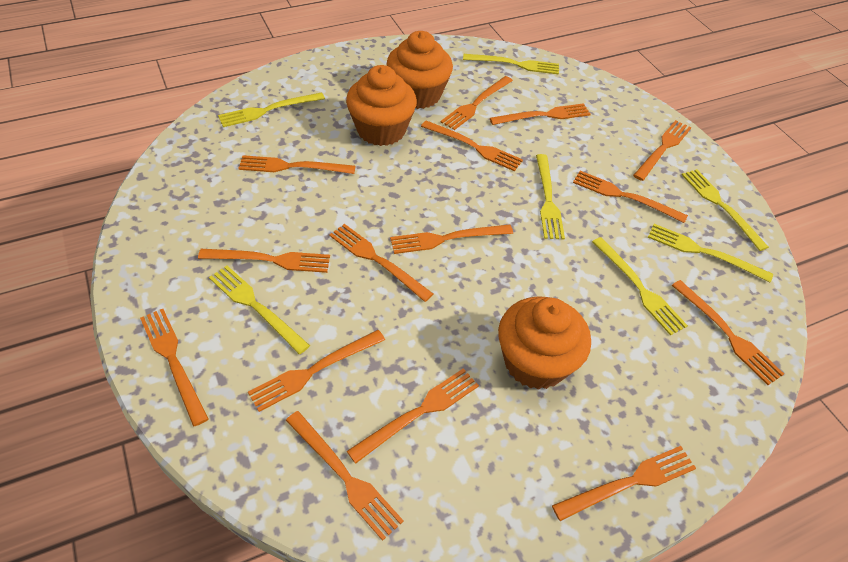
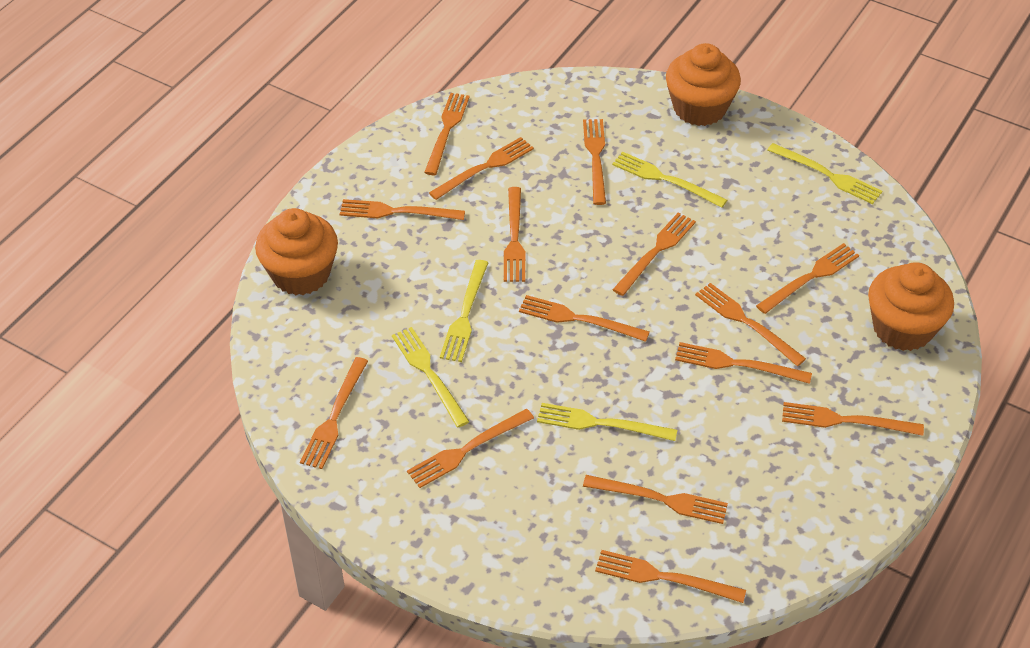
yellow fork: 7 -> 5

